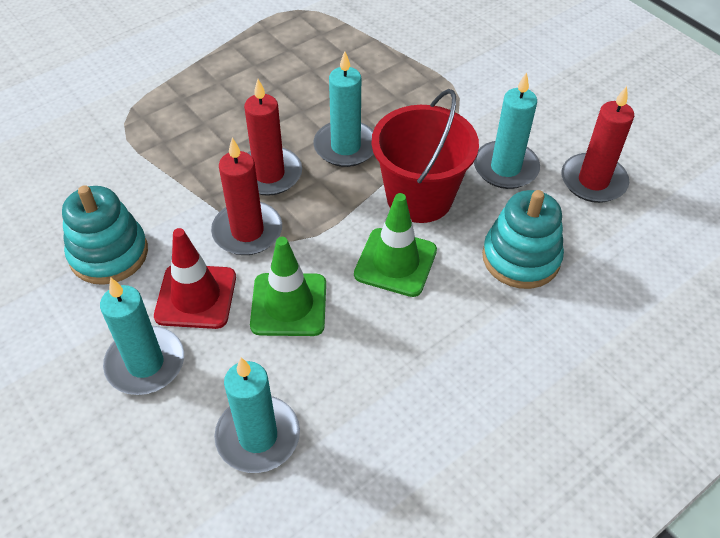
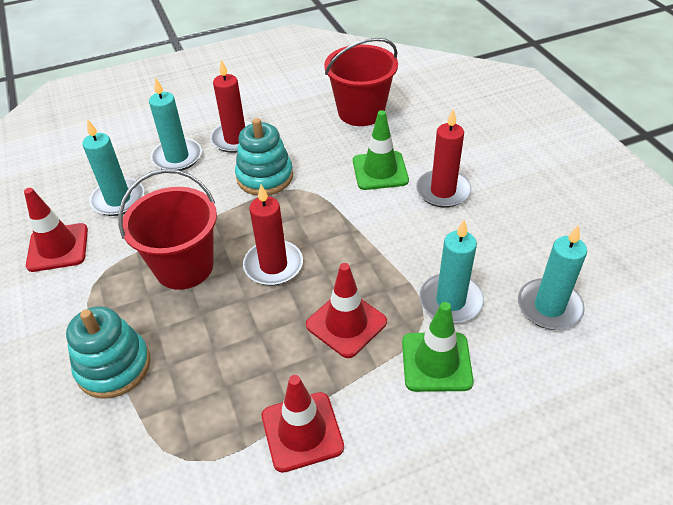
red bucket: 1 -> 2
red traffic cone: 1 -> 3

